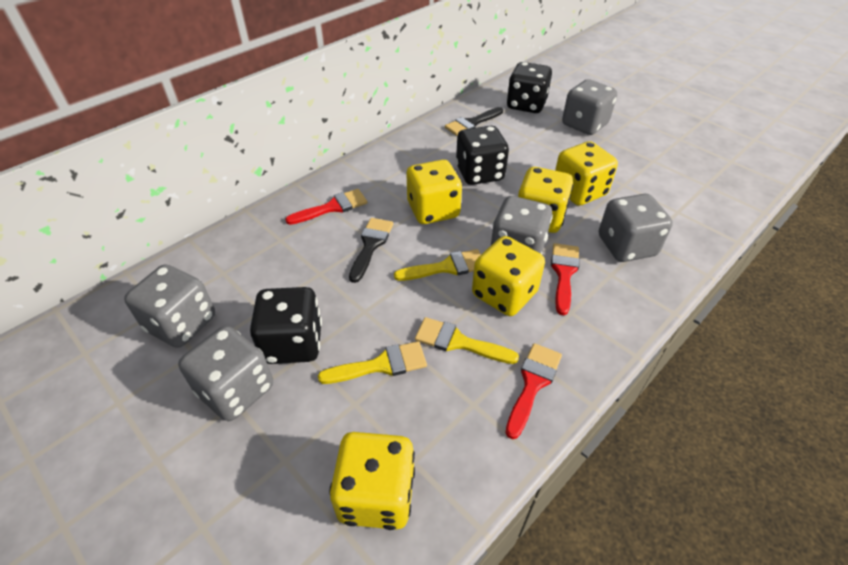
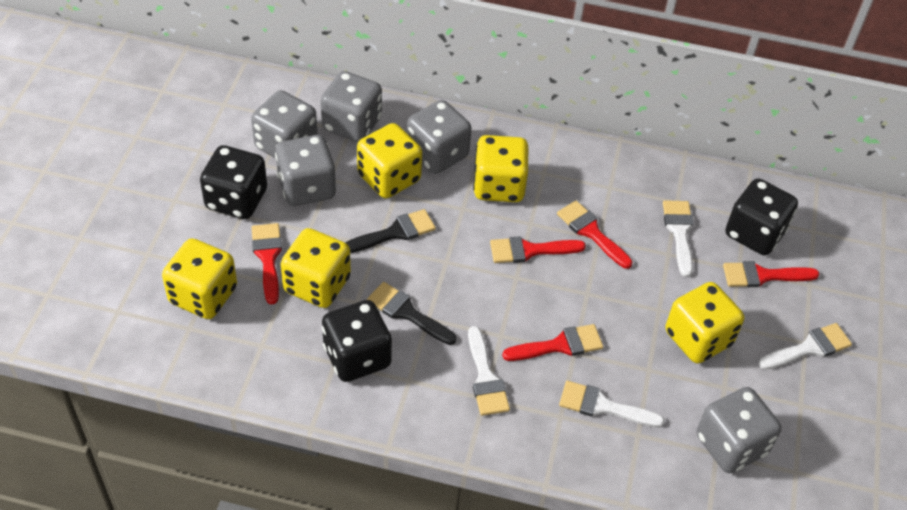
red brush: 3 -> 5
white brush: 0 -> 4
yellow brush: 3 -> 0

